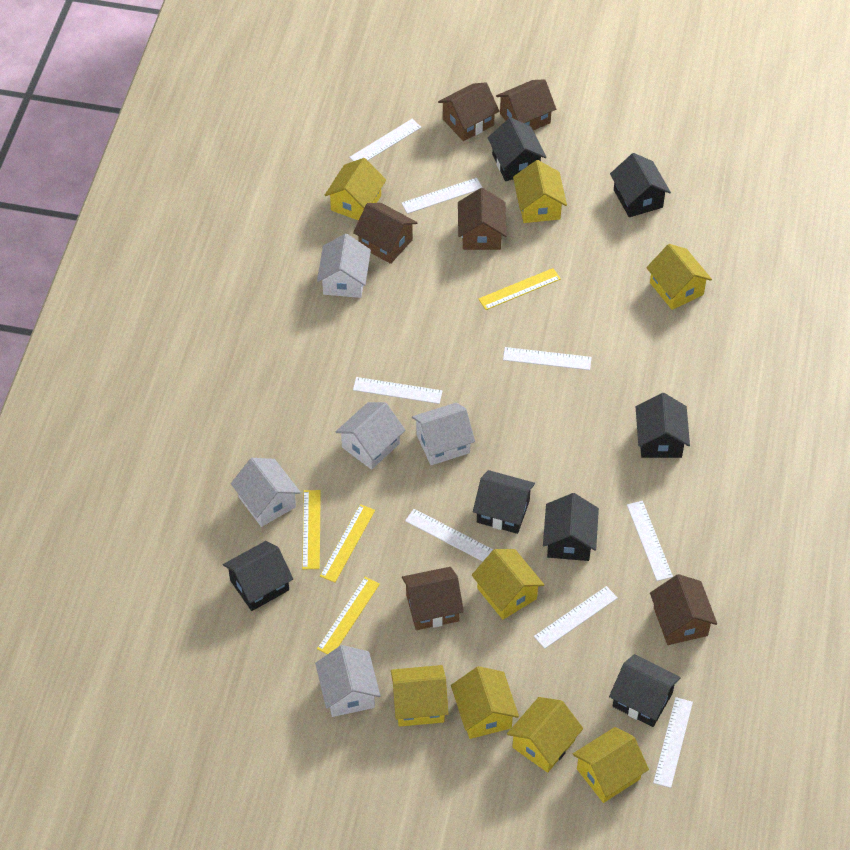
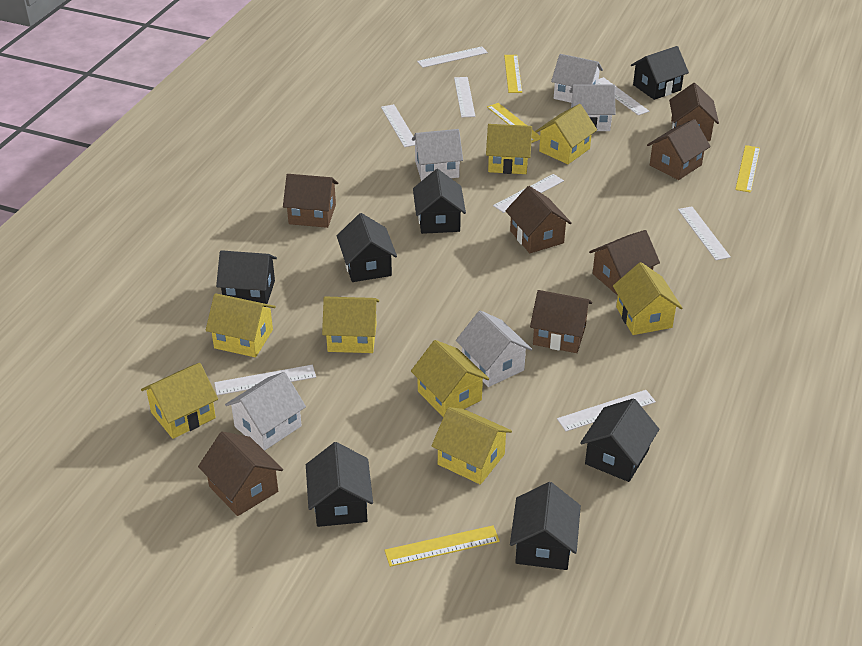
brown house: 6 -> 7

